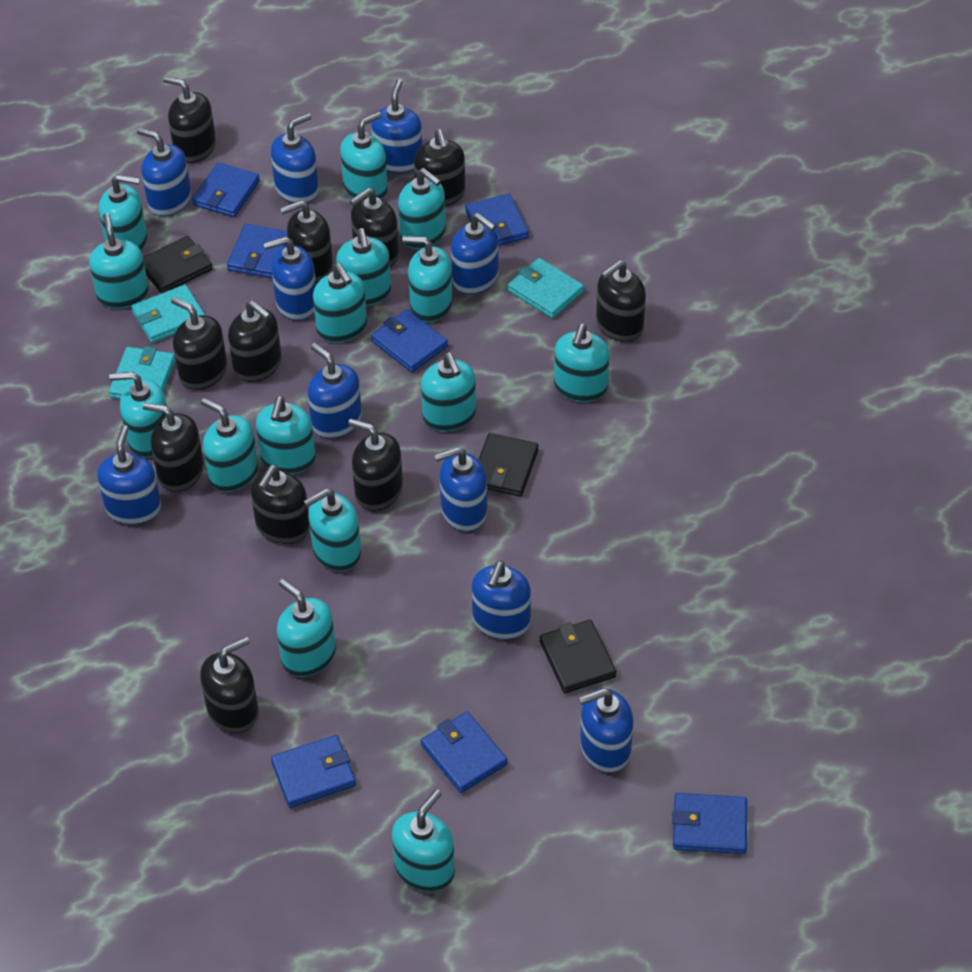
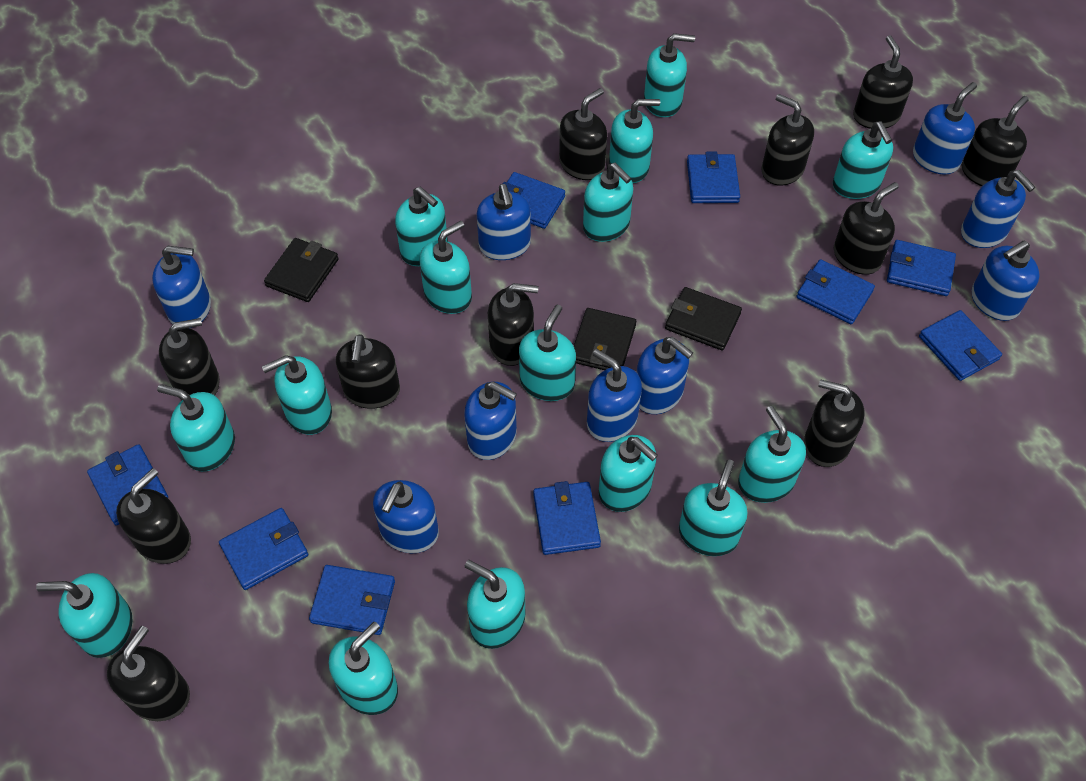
blue soap dispenser: 10 -> 9
blue wallet: 7 -> 9
turquoise wallet: 3 -> 0

